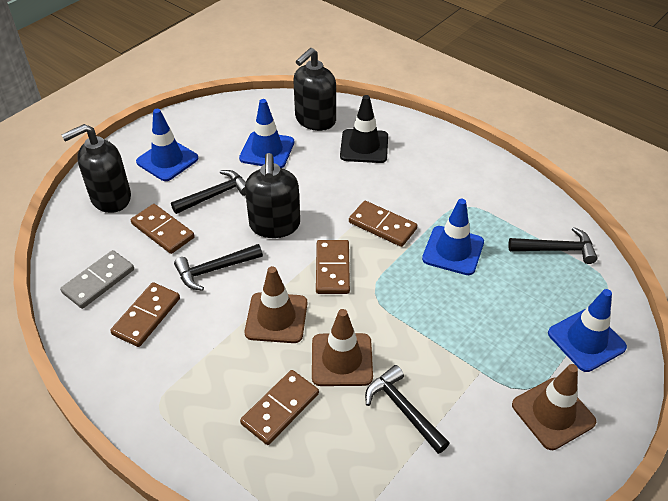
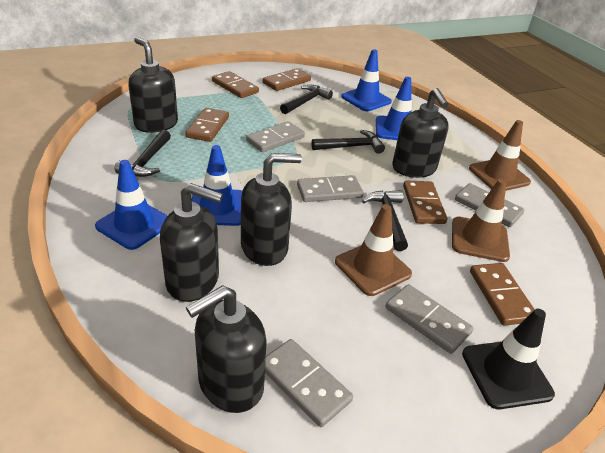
black soap dispenser: 3 -> 5
grey domino: 1 -> 5

